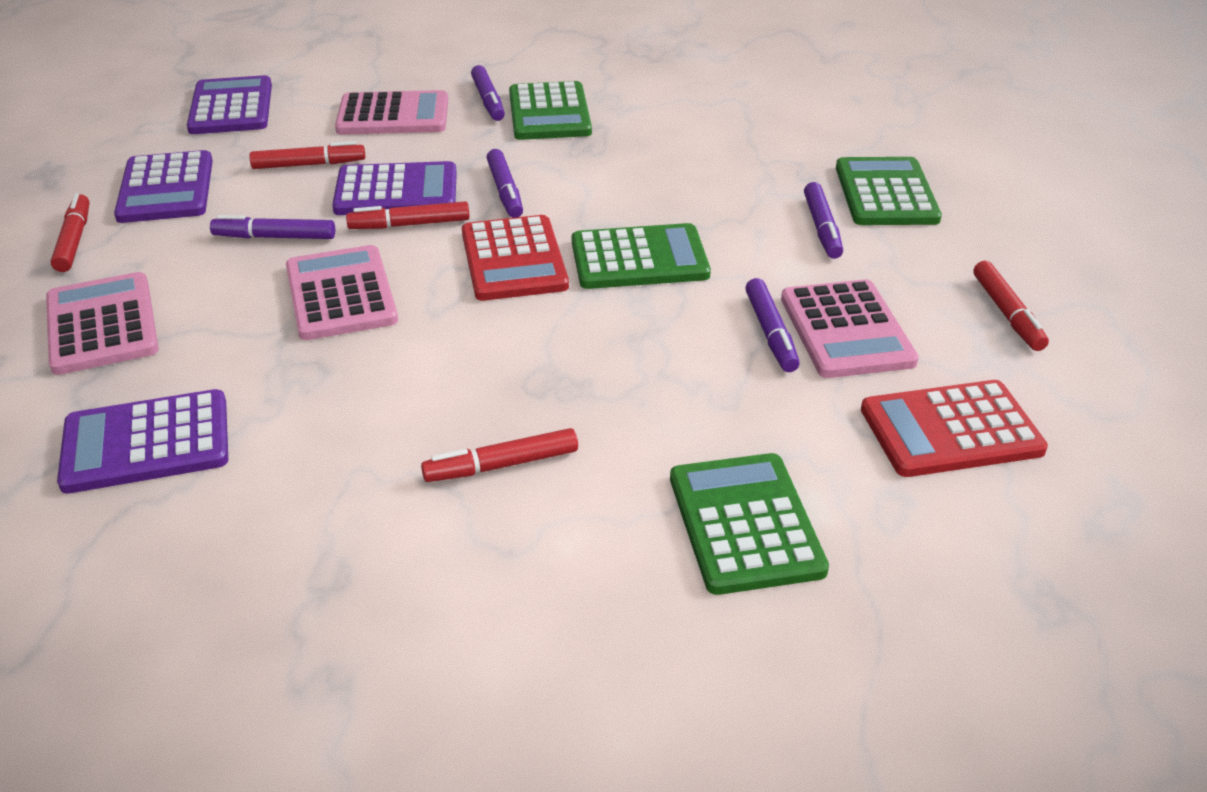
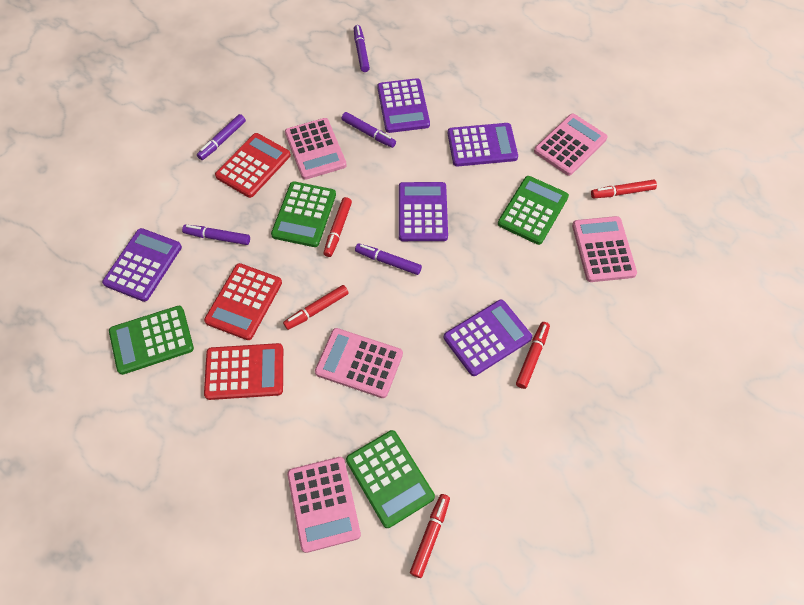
pink calculator: 4 -> 5
purple calculator: 4 -> 5
red calculator: 2 -> 3

